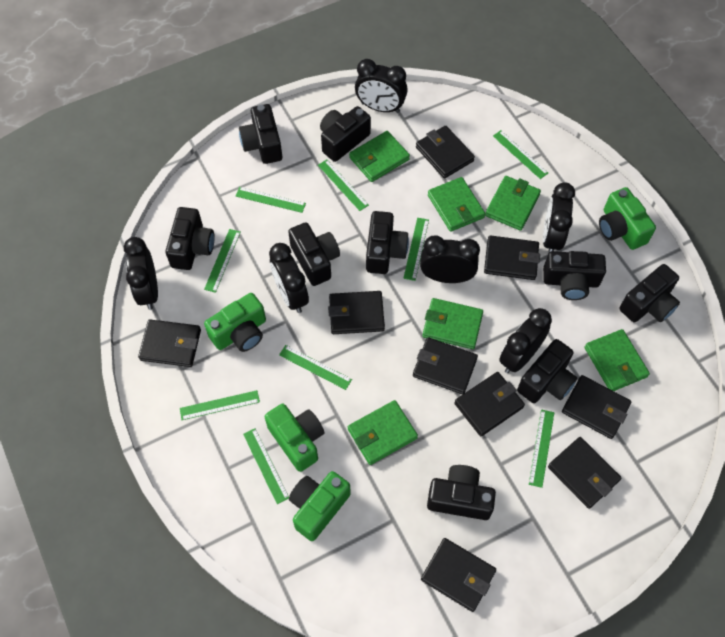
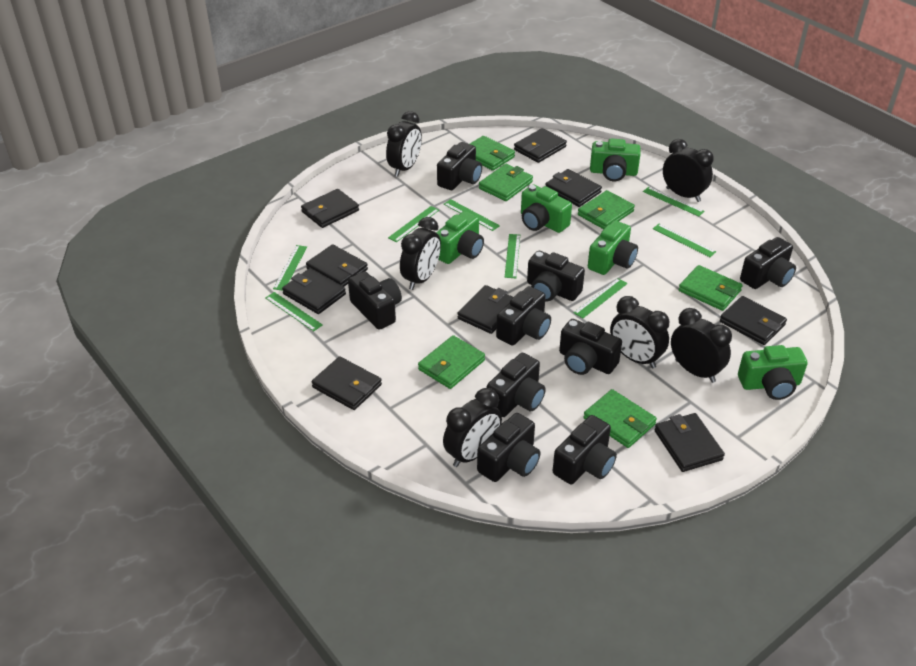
green camera: 4 -> 5
green ruler: 9 -> 8

